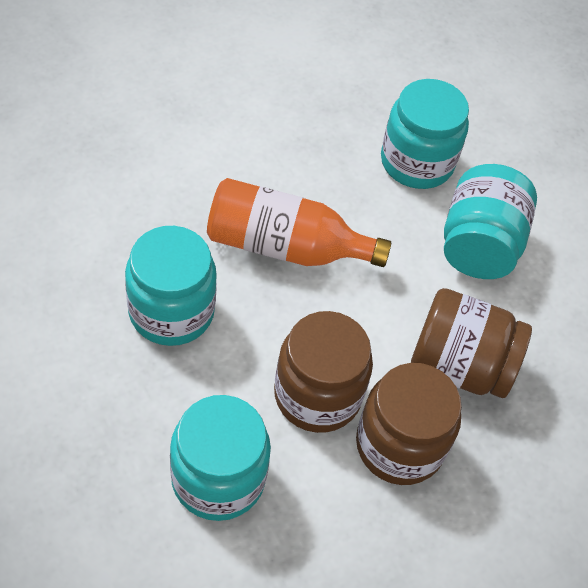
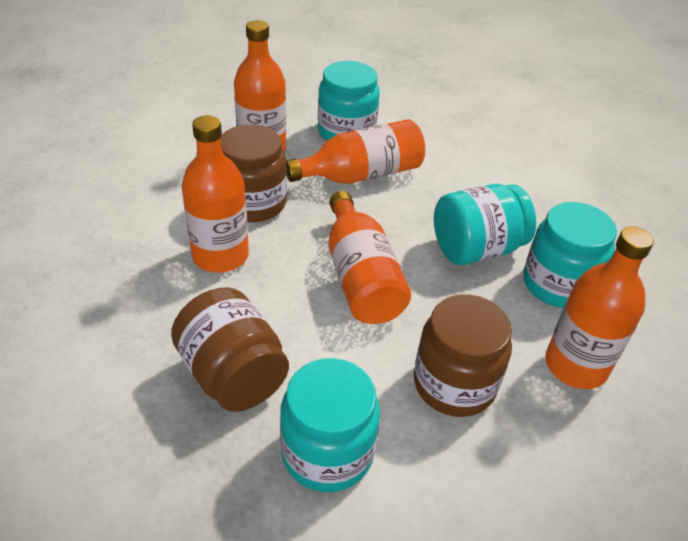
orange bottle: 1 -> 5

